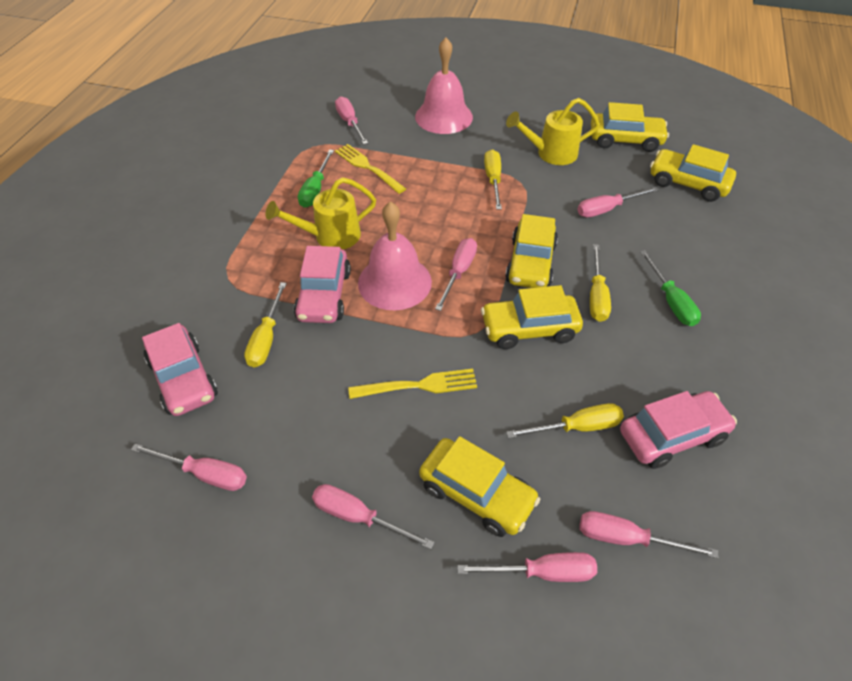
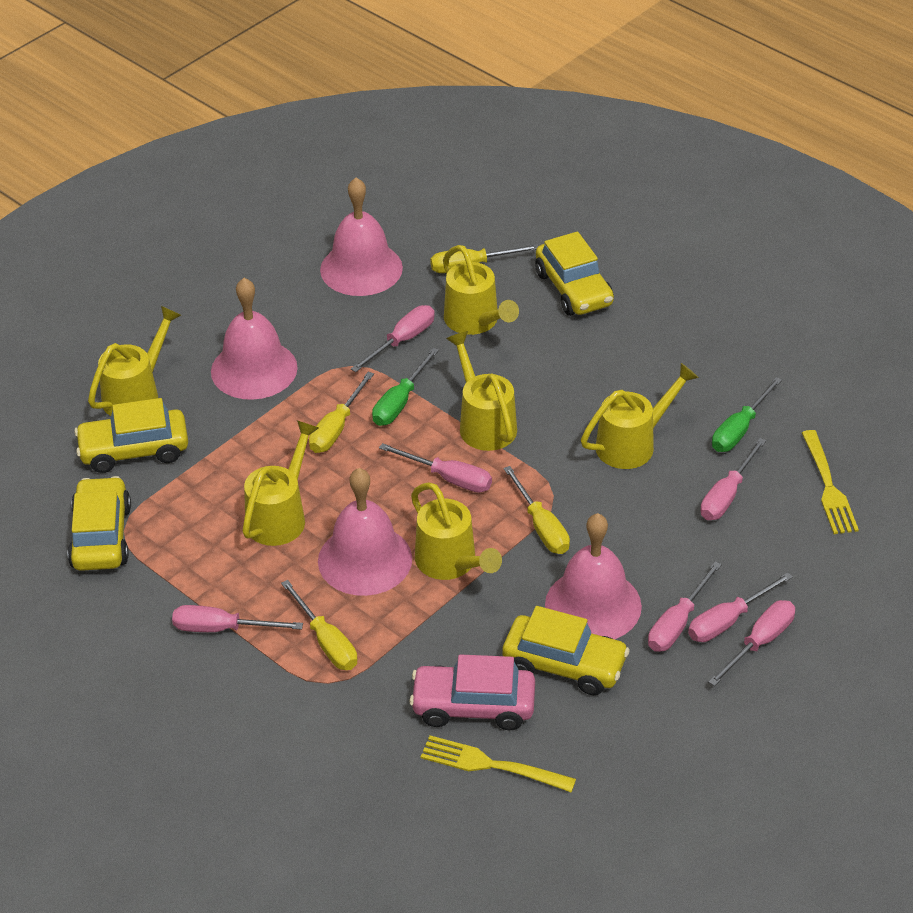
pink bell: 2 -> 4
pink car: 3 -> 1
yellow car: 5 -> 4
yellow watering can: 2 -> 6

